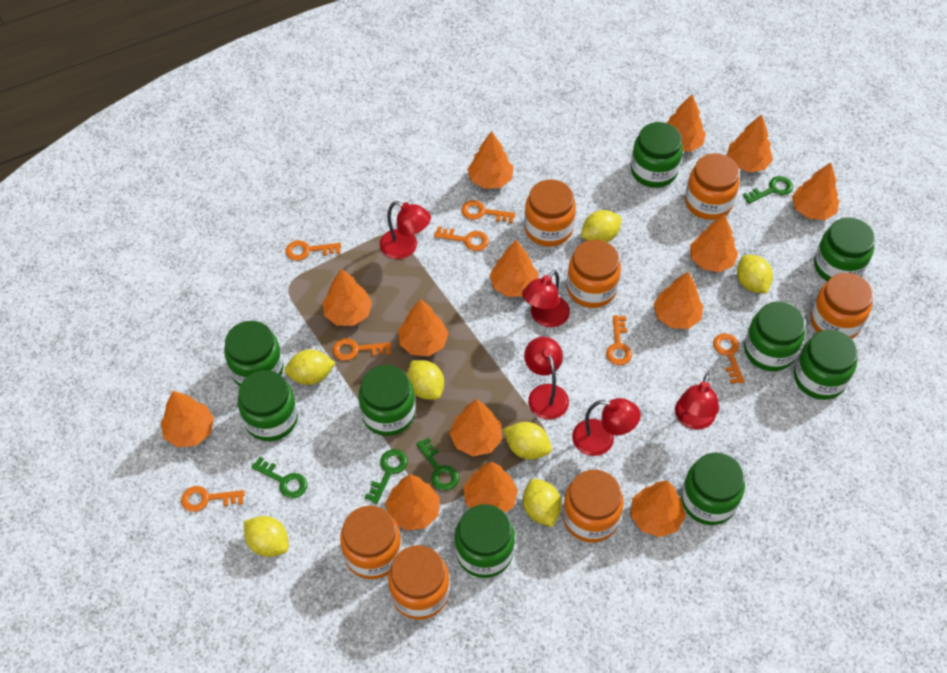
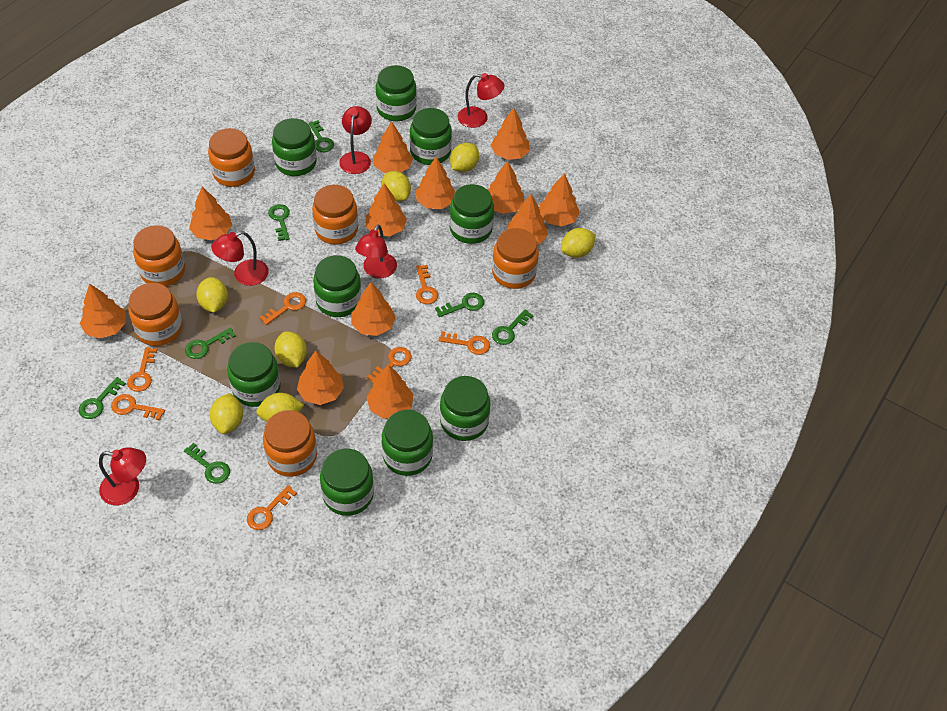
green key: 4 -> 7
orange jar: 7 -> 6
orange tree: 14 -> 12

